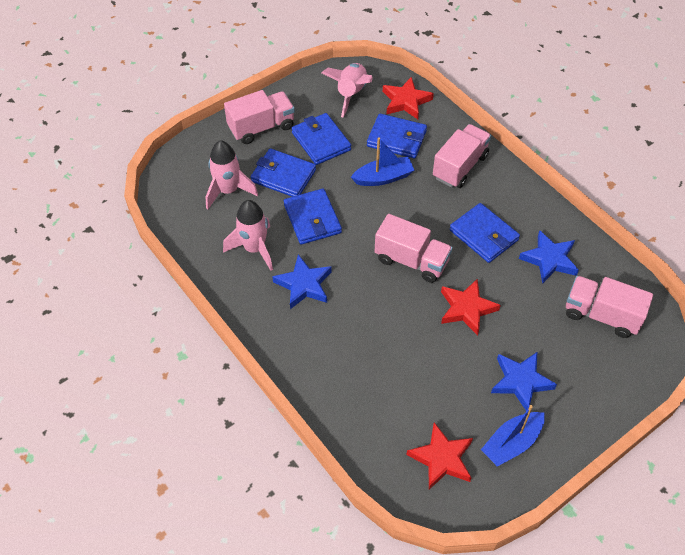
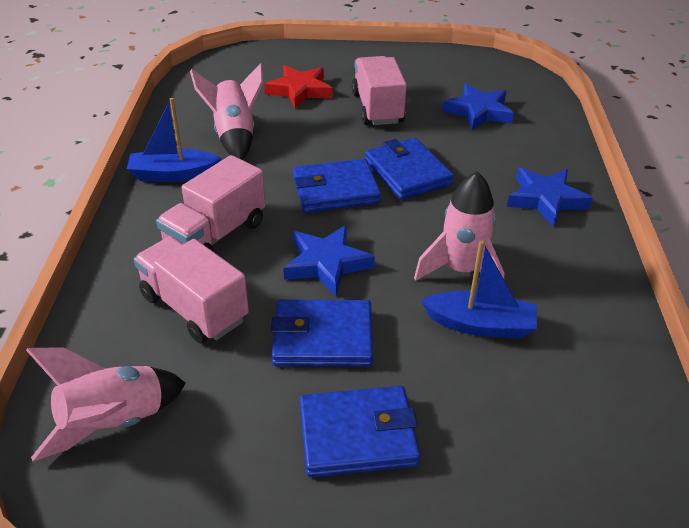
blue wallet: 5 -> 4
pink truck: 4 -> 3
red star: 3 -> 1

